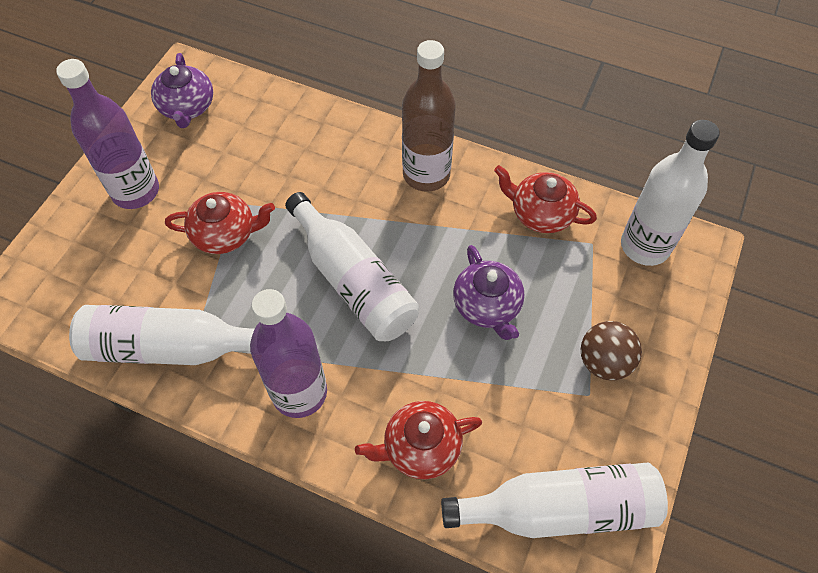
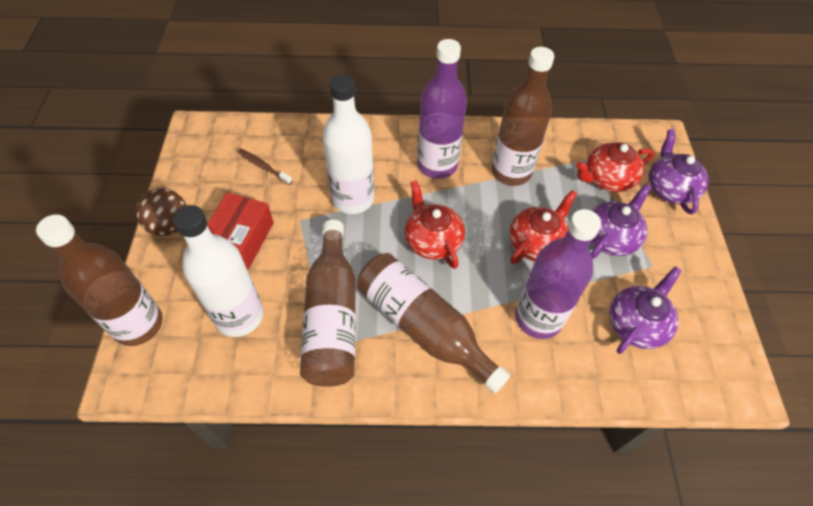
brown bottle: 1 -> 4
brown toothbrush: 0 -> 1
purple teapot: 2 -> 3
red box: 0 -> 1
white bottle: 4 -> 2

